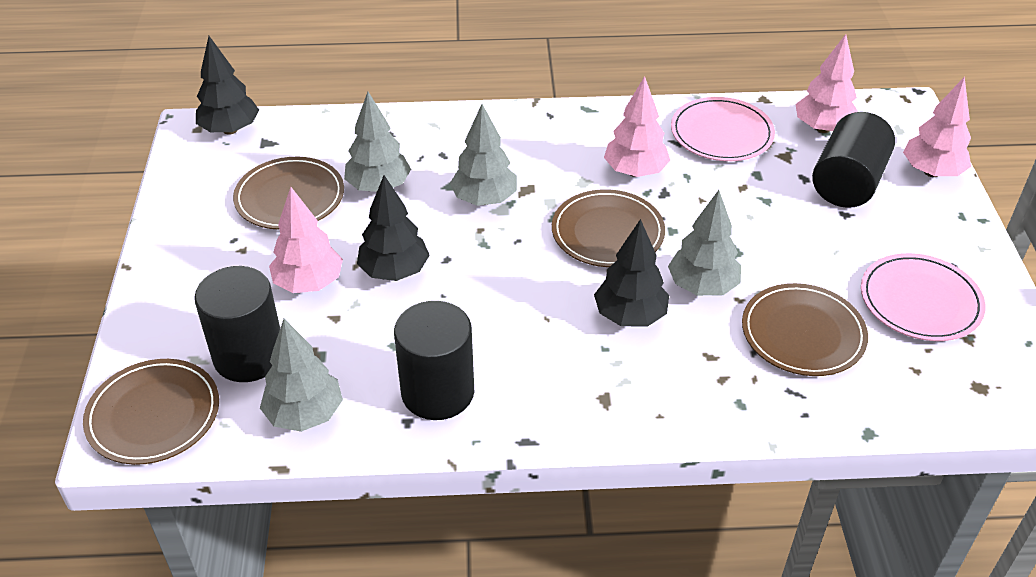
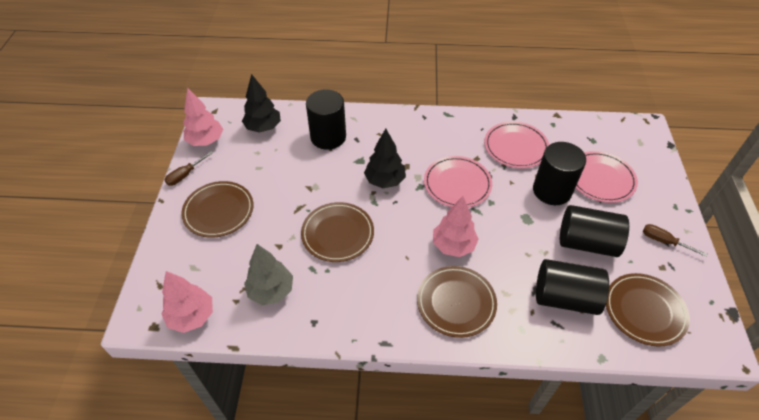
black cylinder: 3 -> 4
black tree: 3 -> 2
brown screwdriver: 0 -> 2
grey tree: 4 -> 1
pink plate: 2 -> 3
pink tree: 4 -> 3

